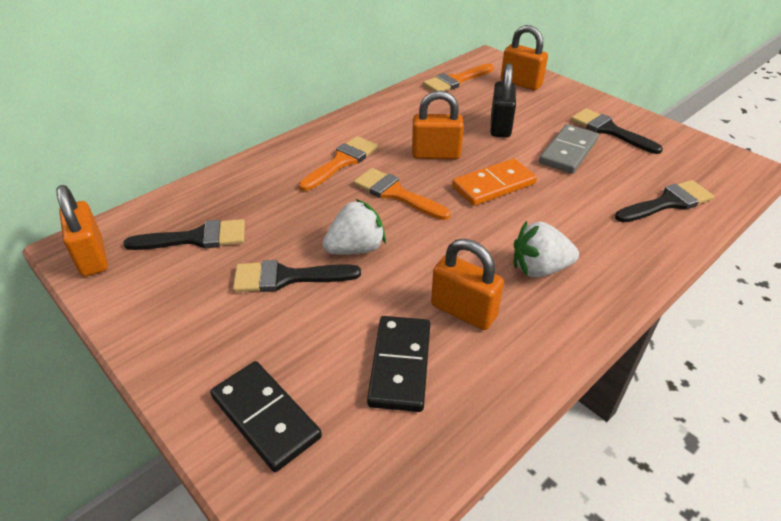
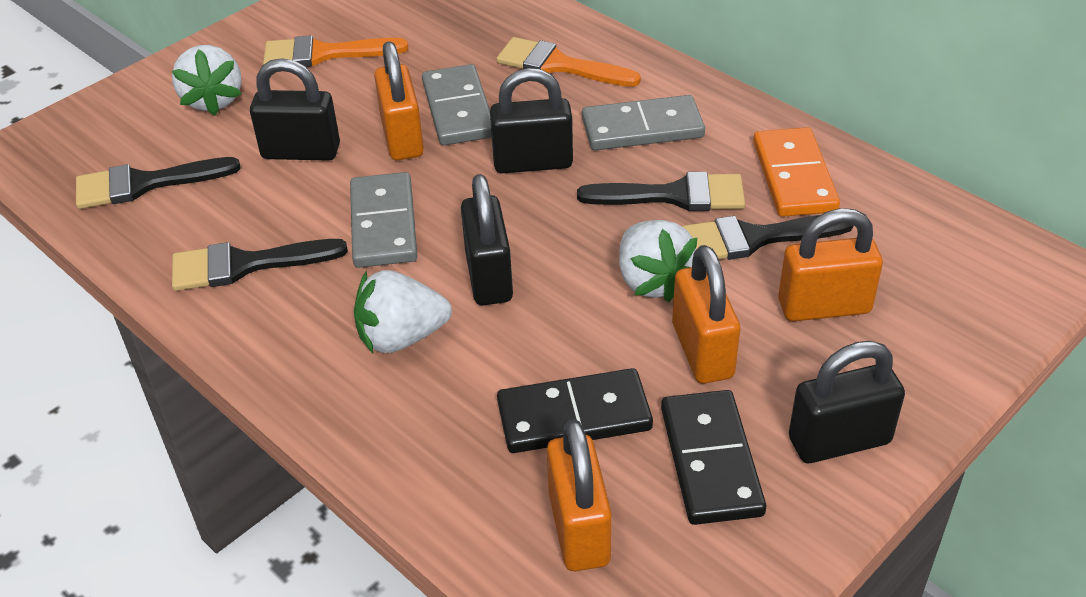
black padlock: 1 -> 4
grey domino: 1 -> 3
orange brush: 3 -> 2
white strawberry: 2 -> 3

